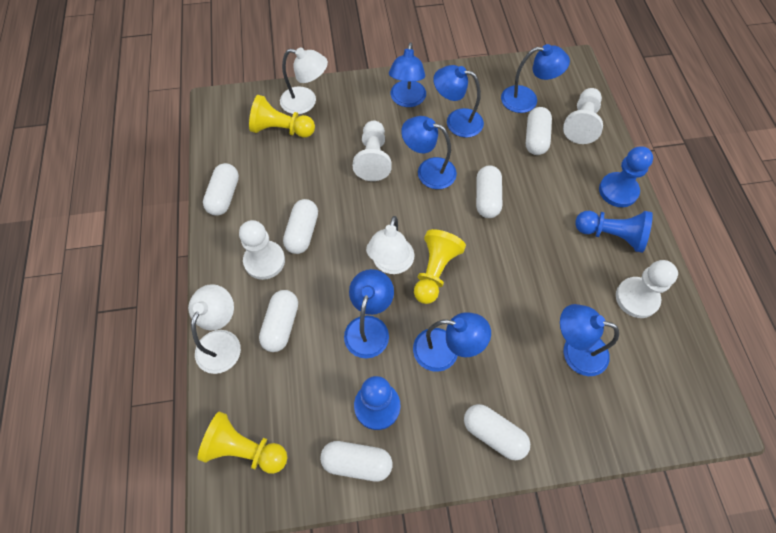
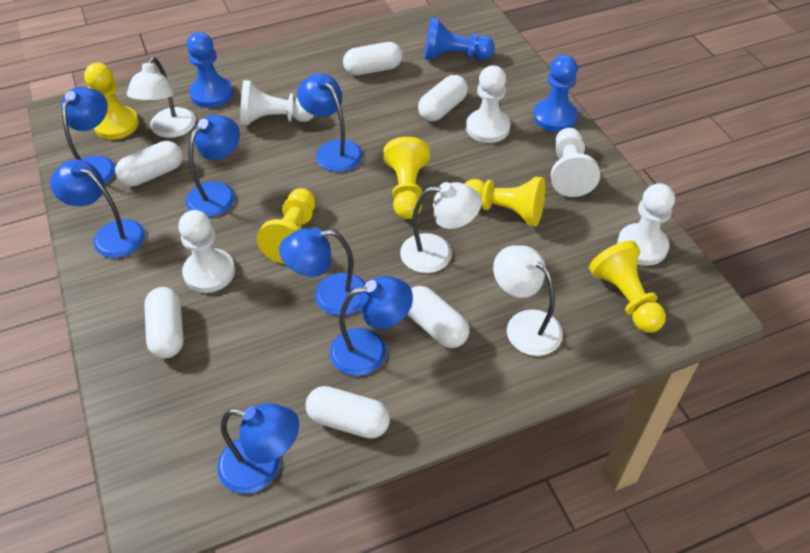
white capsule: 7 -> 6
white pawn: 4 -> 5
yellow pawn: 3 -> 5

